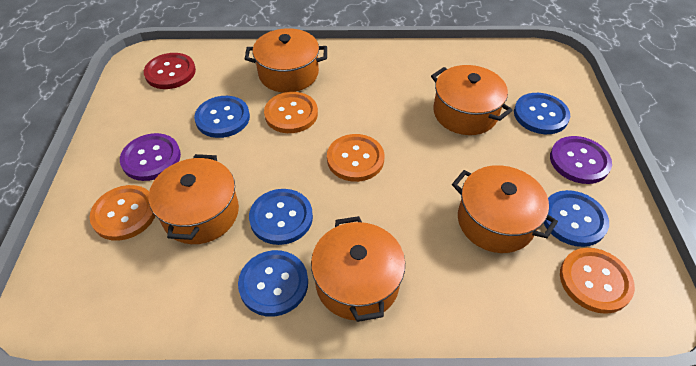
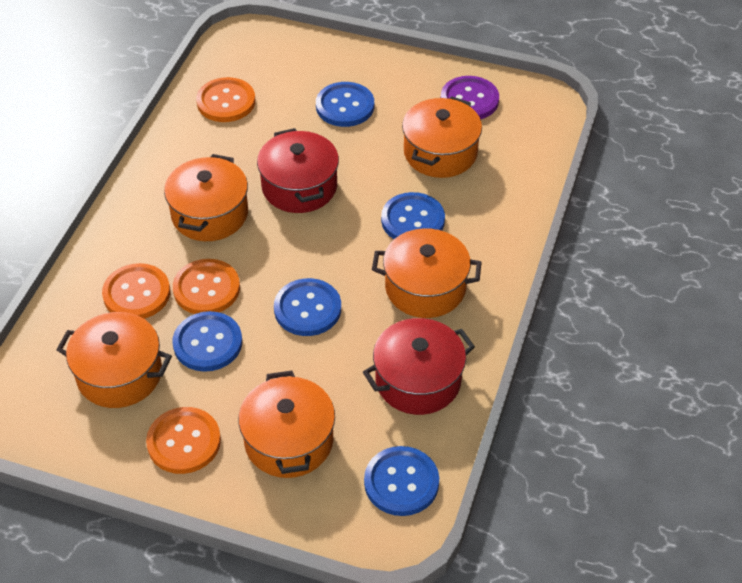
purple button: 2 -> 1
red button: 1 -> 0
red pot: 0 -> 2

